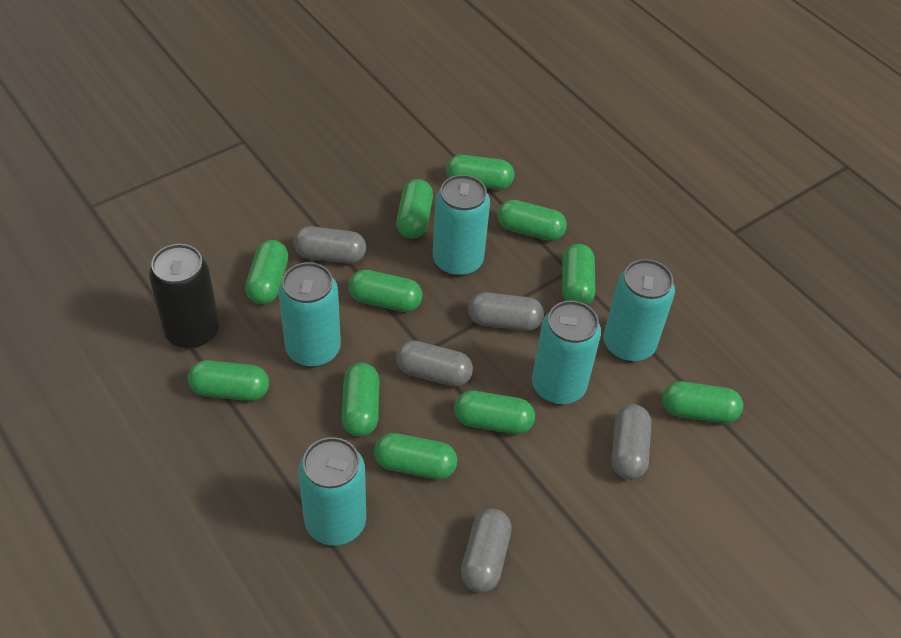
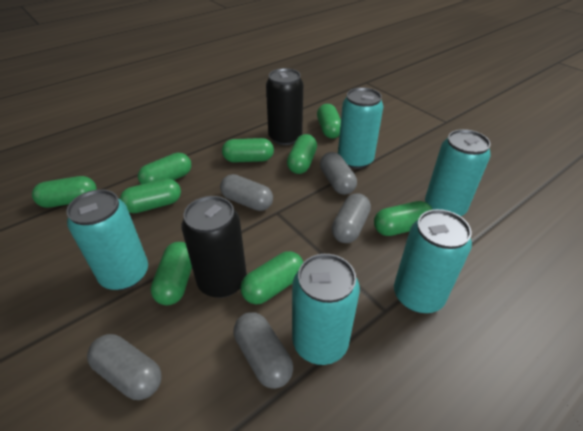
black can: 1 -> 2
green capsule: 11 -> 9

